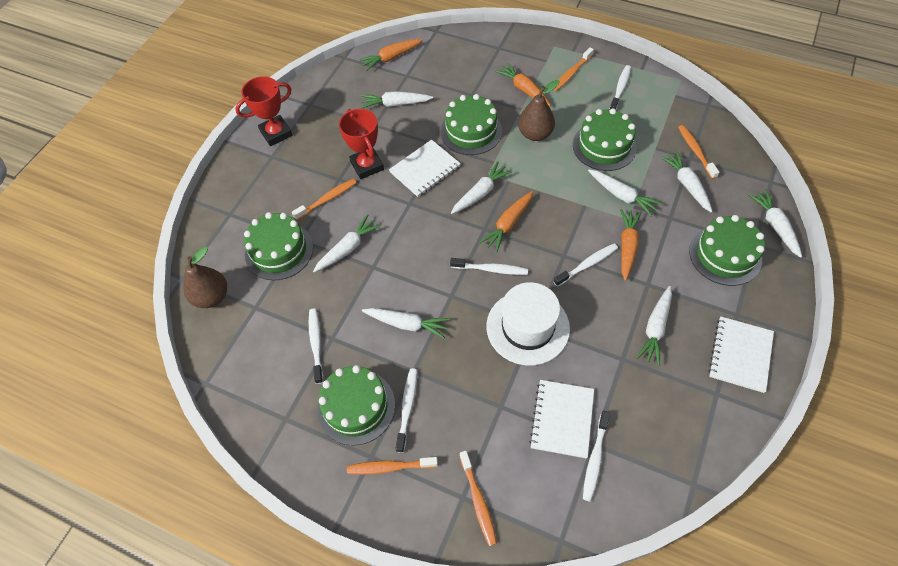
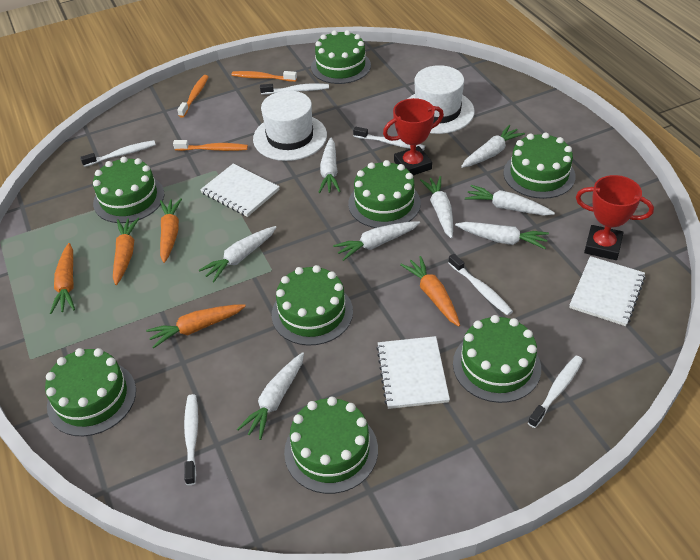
brown pear: 2 -> 0
green cake: 5 -> 8
orange carrot: 4 -> 5
orange toothbrush: 5 -> 3
white hat: 1 -> 2

